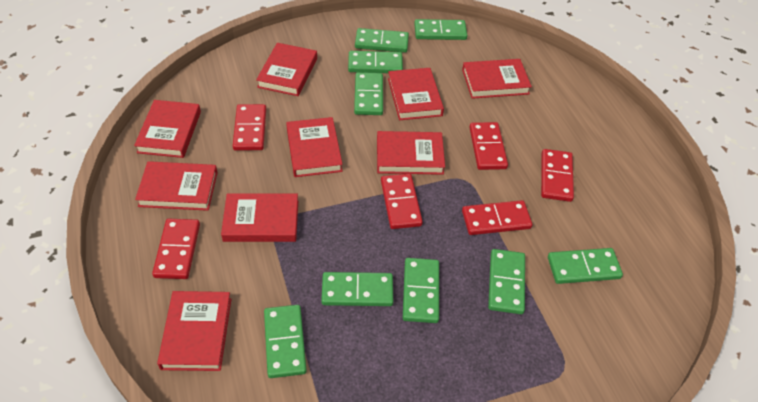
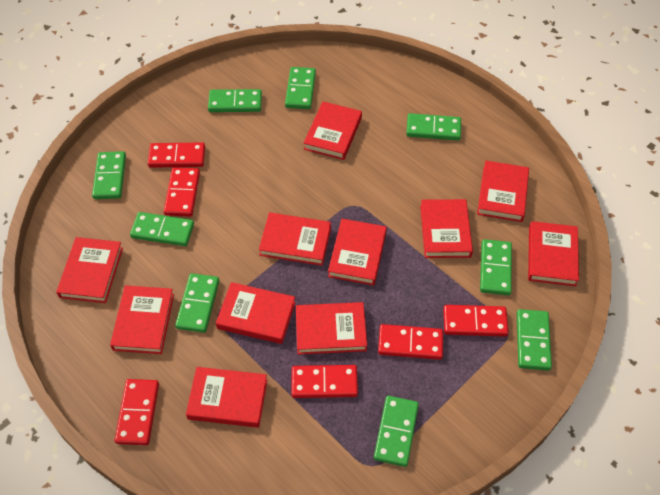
red book: 9 -> 11

